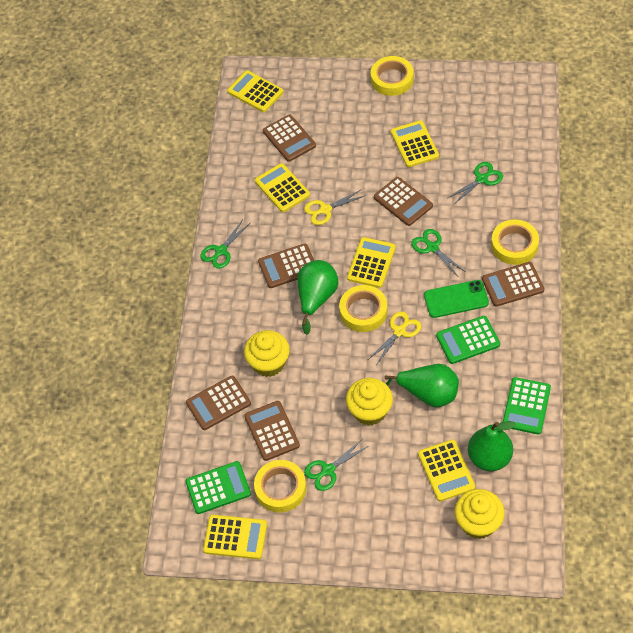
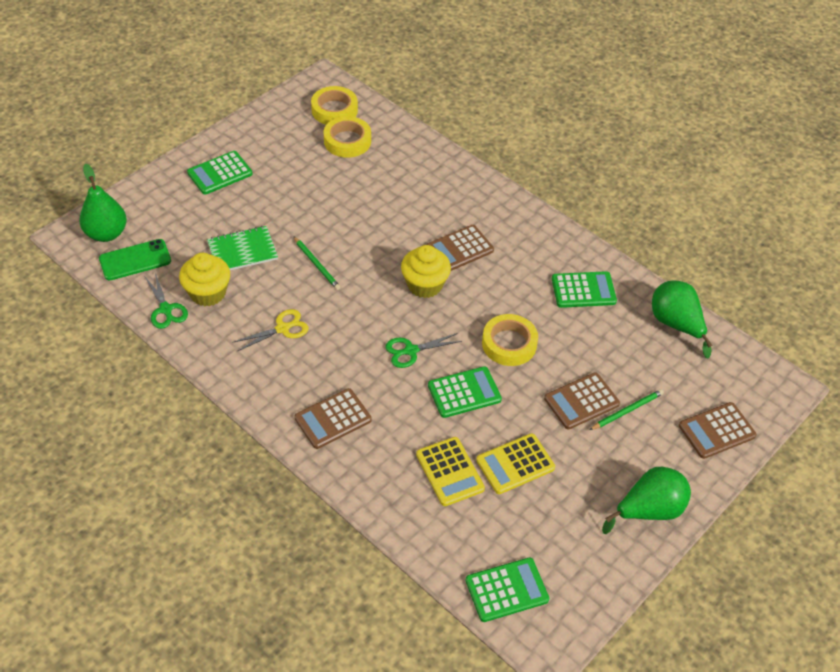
brown calculator: 6 -> 4
green calculator: 3 -> 4
green notebook: 0 -> 1
green pencil: 0 -> 2
green scissors: 4 -> 2
yellow calculator: 6 -> 2
yellow cupcake: 3 -> 2
yellow scissors: 2 -> 1
yellow tape: 4 -> 3

